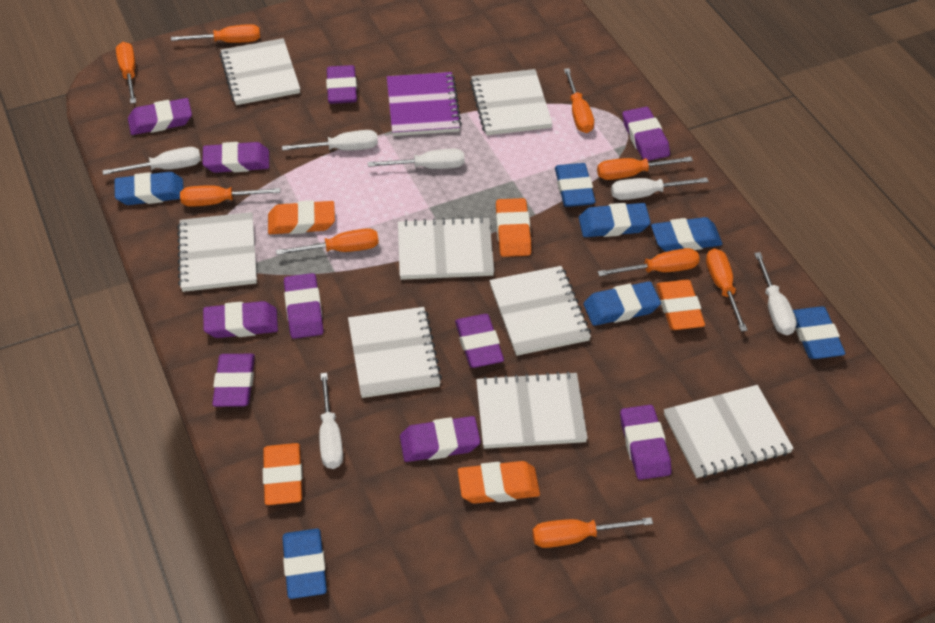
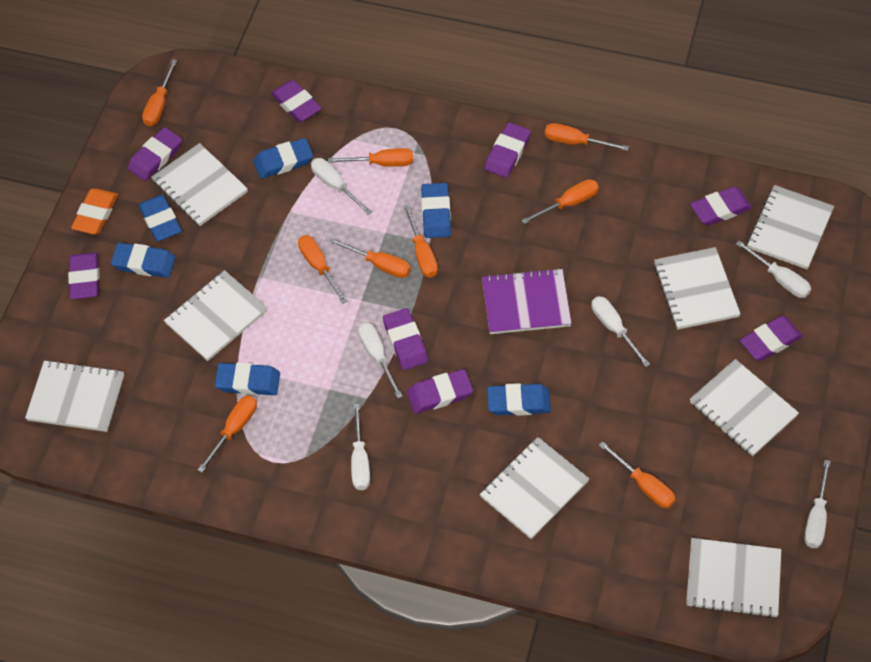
blue eraser: 7 -> 6
orange eraser: 5 -> 1
purple eraser: 10 -> 8

